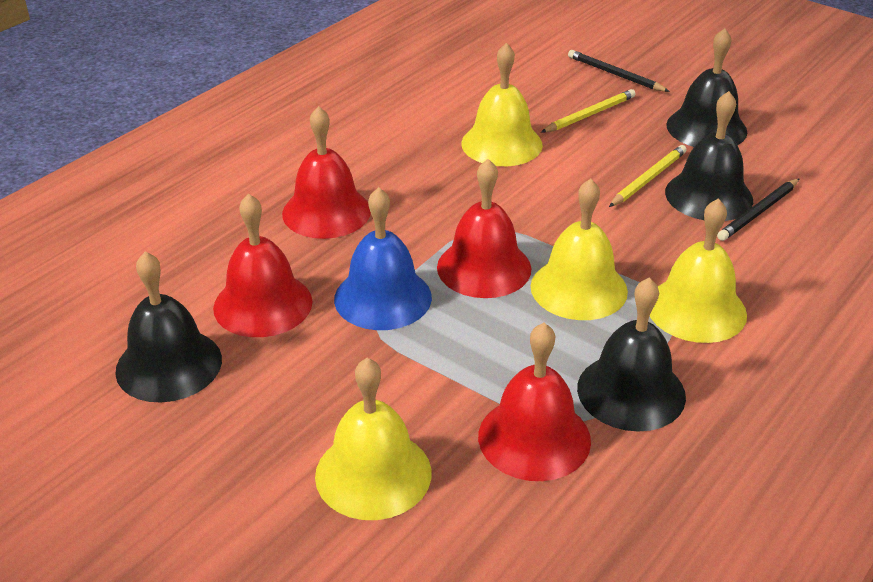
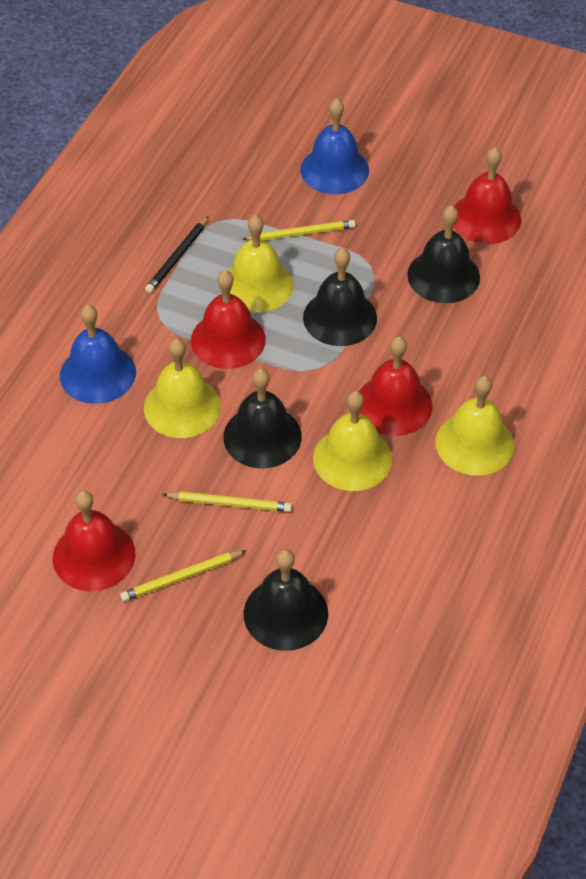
black pencil: 2 -> 1
blue bell: 1 -> 2
yellow pencil: 2 -> 3

